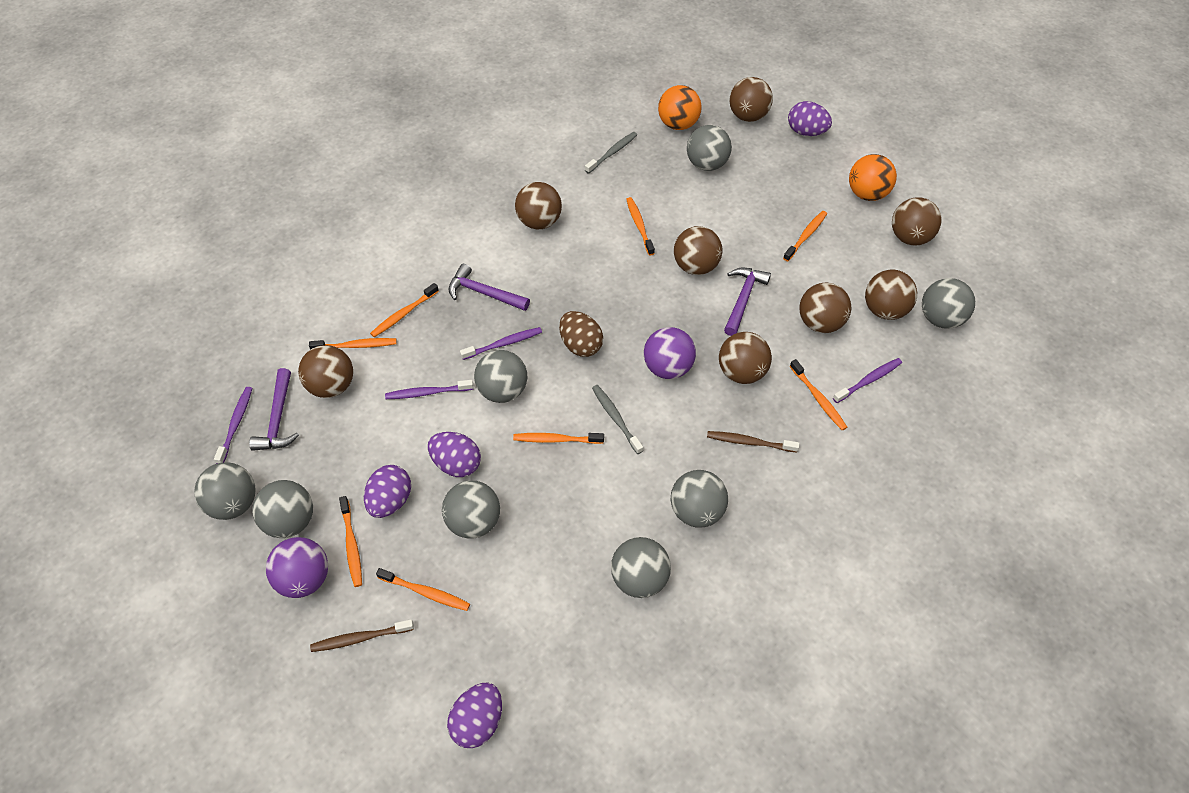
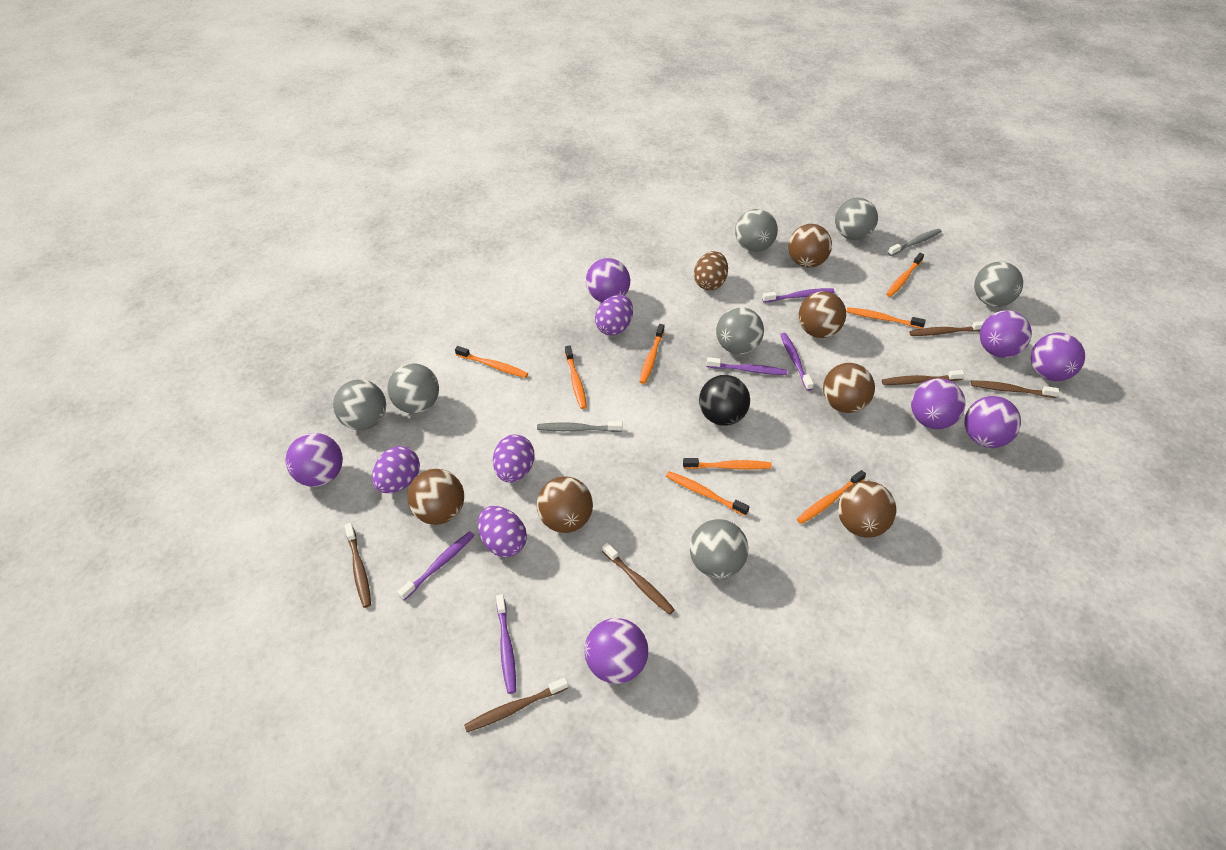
black ball: 0 -> 1
brown ball: 8 -> 6
brown toothbrush: 2 -> 6
grey ball: 8 -> 7
orange ball: 2 -> 0
purple ball: 2 -> 7
purple hammer: 3 -> 0
purple toothbrush: 4 -> 5

